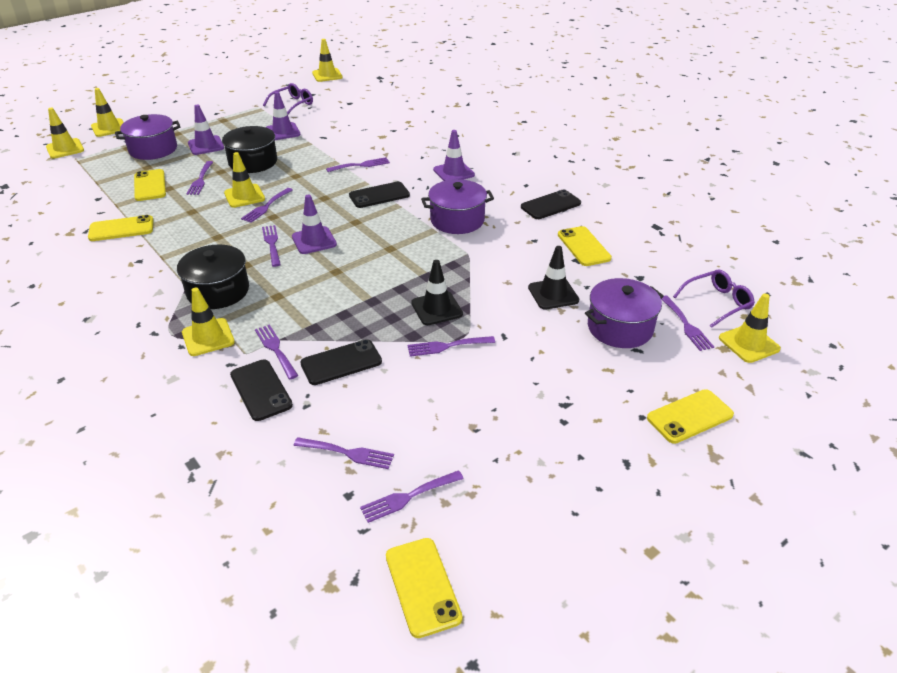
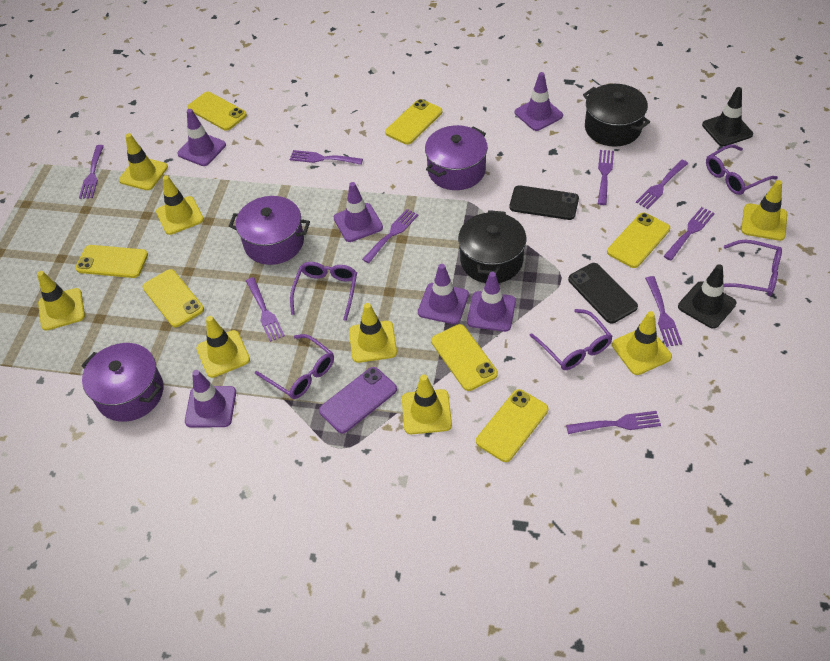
black phone: 4 -> 2
purple glasses: 2 -> 5
purple phone: 0 -> 1
purple traffic cone: 4 -> 6
yellow phone: 5 -> 7
yellow traffic cone: 6 -> 8

